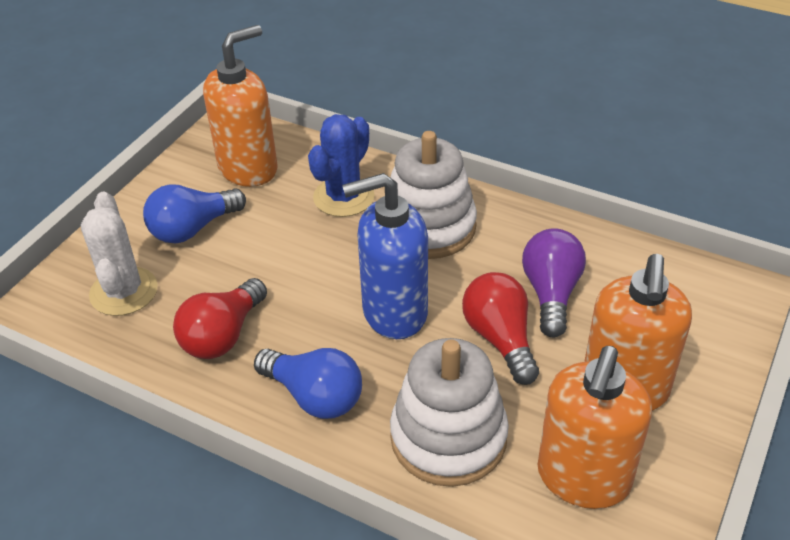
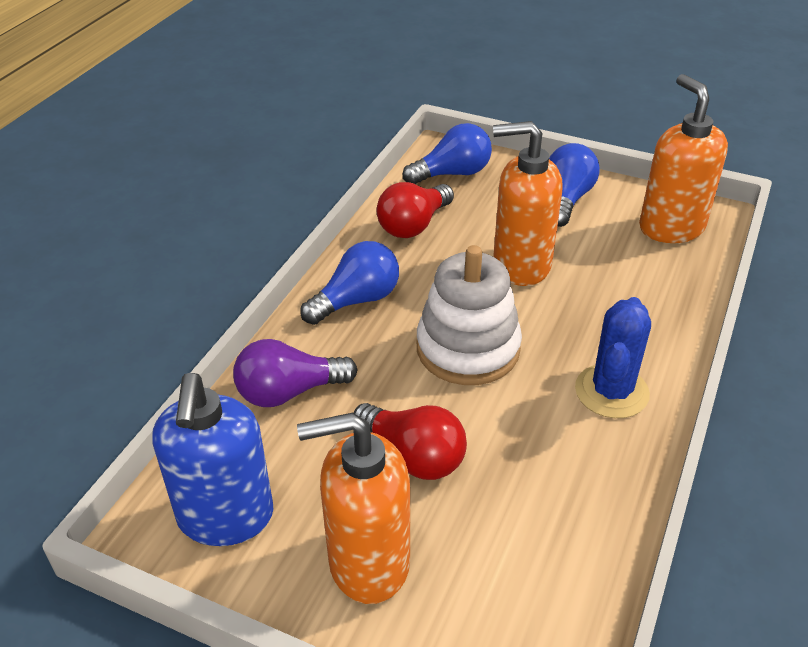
blue light bulb: 2 -> 3
white cactus: 1 -> 0
white stacking toy: 2 -> 1

